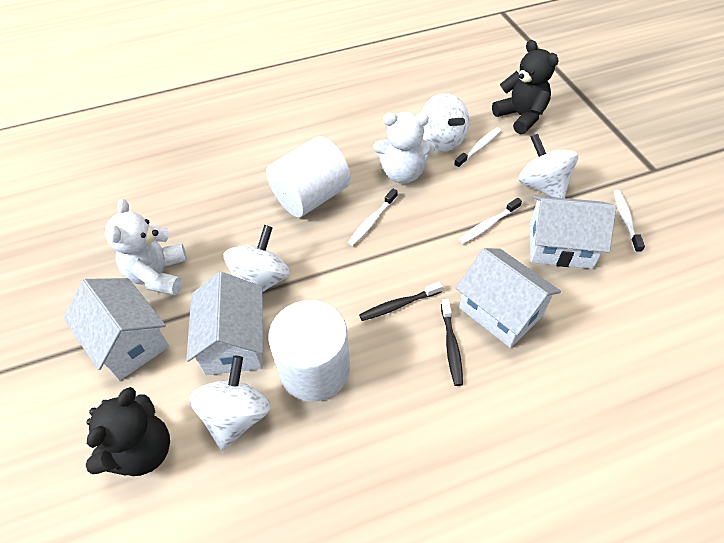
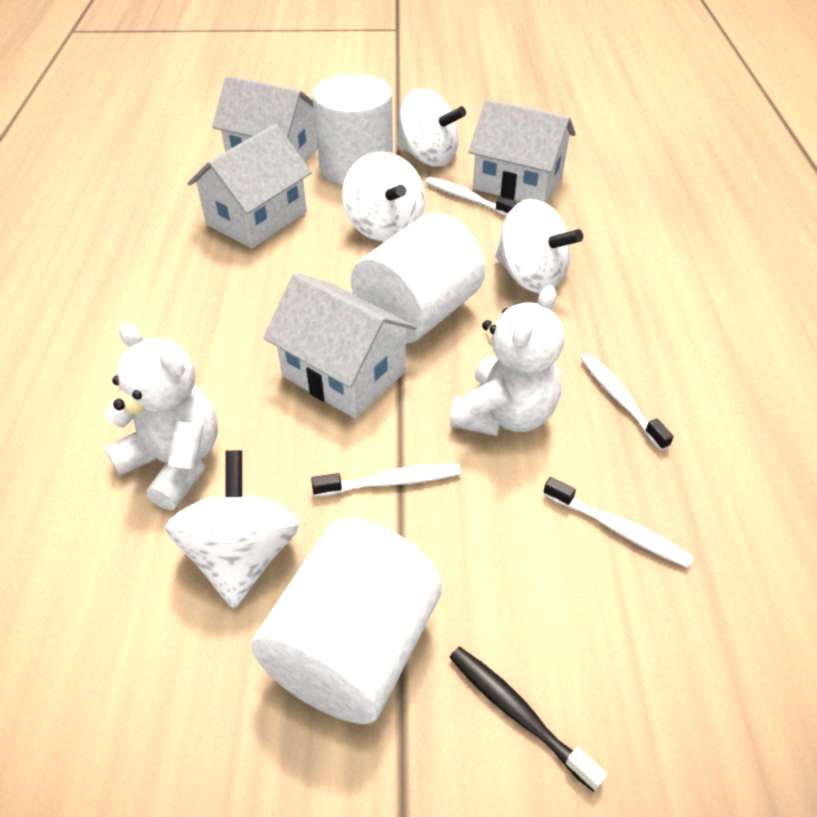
black teddy bear: 2 -> 0
black toothbrush: 2 -> 1
white cylinder: 2 -> 3

